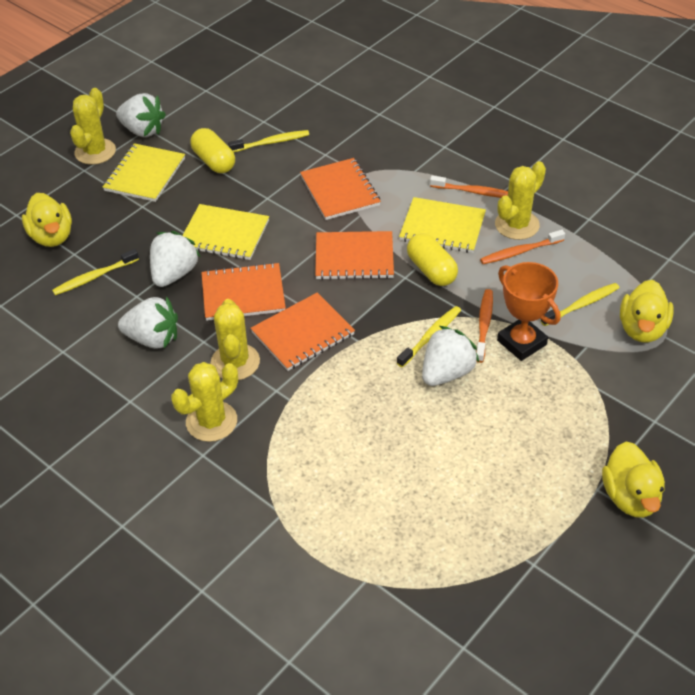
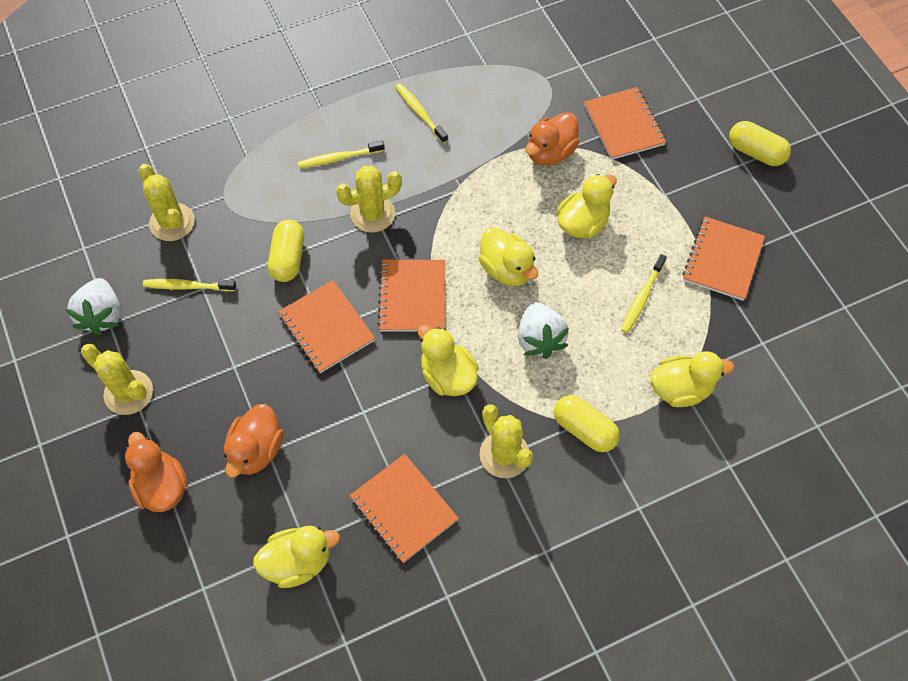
orange duck: 0 -> 3
orange notebook: 4 -> 5
orange toothbrush: 3 -> 0
orange trophy: 1 -> 0
white strawberry: 4 -> 2
yellow capsule: 2 -> 3
yellow duck: 3 -> 5
yellow notebook: 3 -> 0

